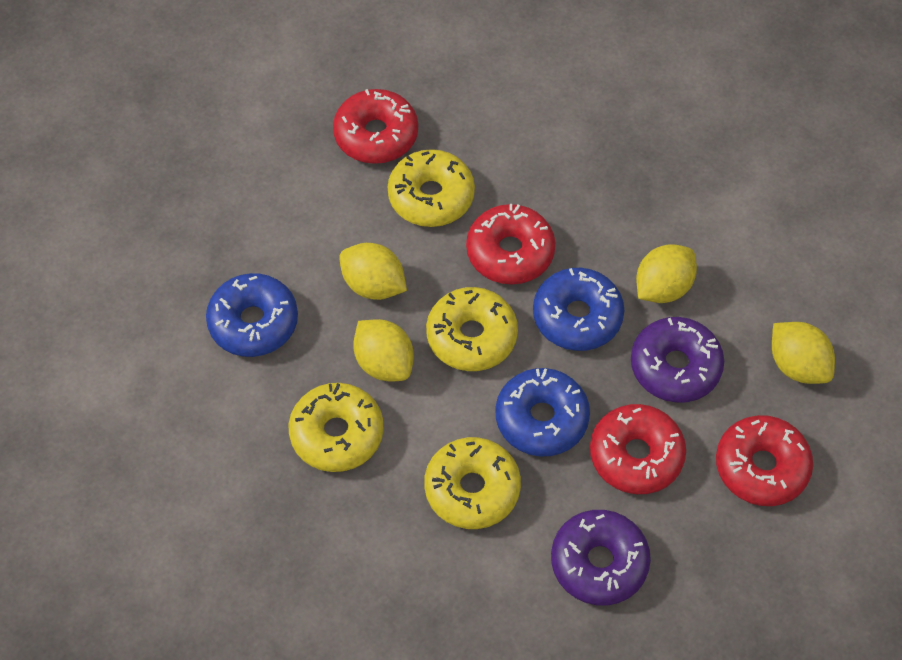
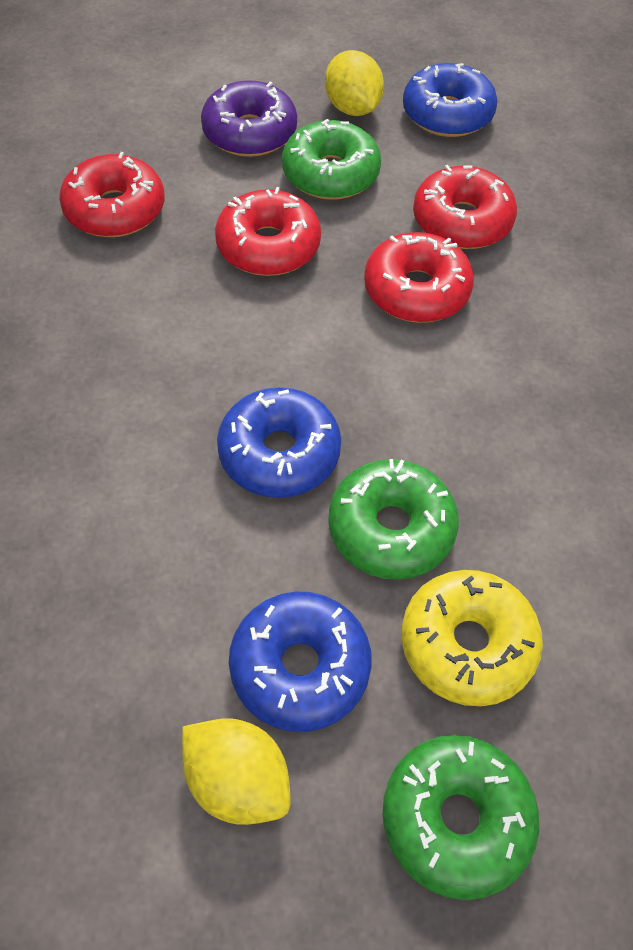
green donut: 0 -> 3
purple donut: 2 -> 1
yellow donut: 4 -> 1
yellow lemon: 4 -> 2

